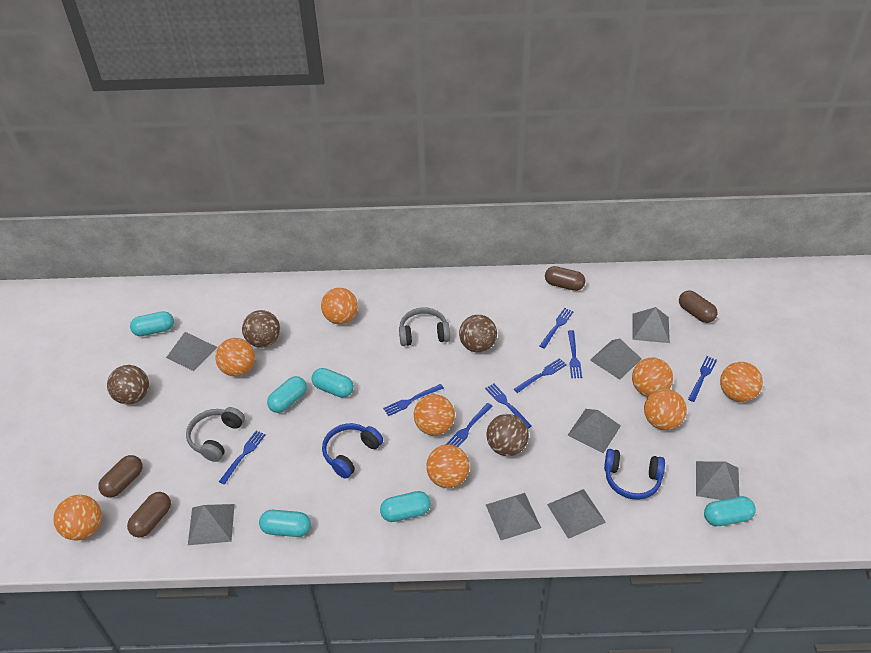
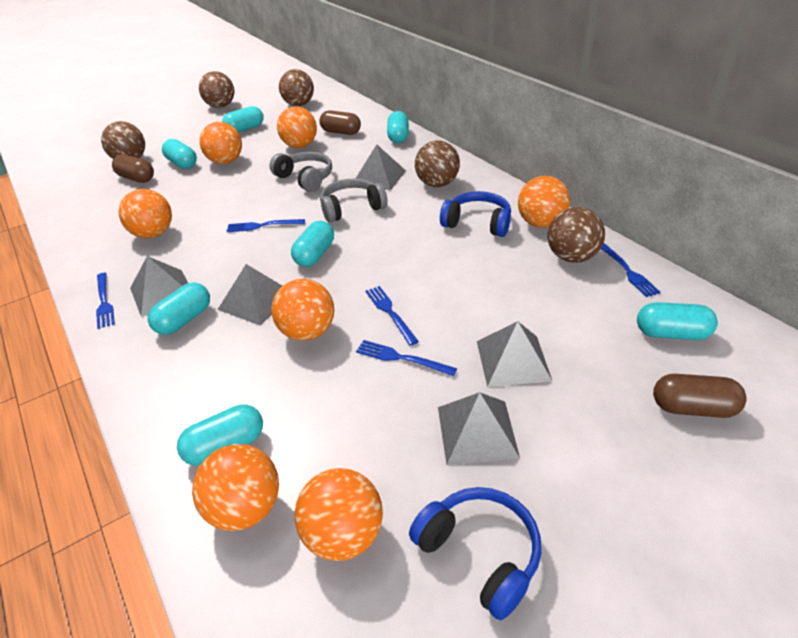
blue fork: 8 -> 5
brown ball: 4 -> 5
brown capsule: 4 -> 3
grey pyramid: 8 -> 5
orange ball: 8 -> 7
turquoise capsule: 6 -> 7

